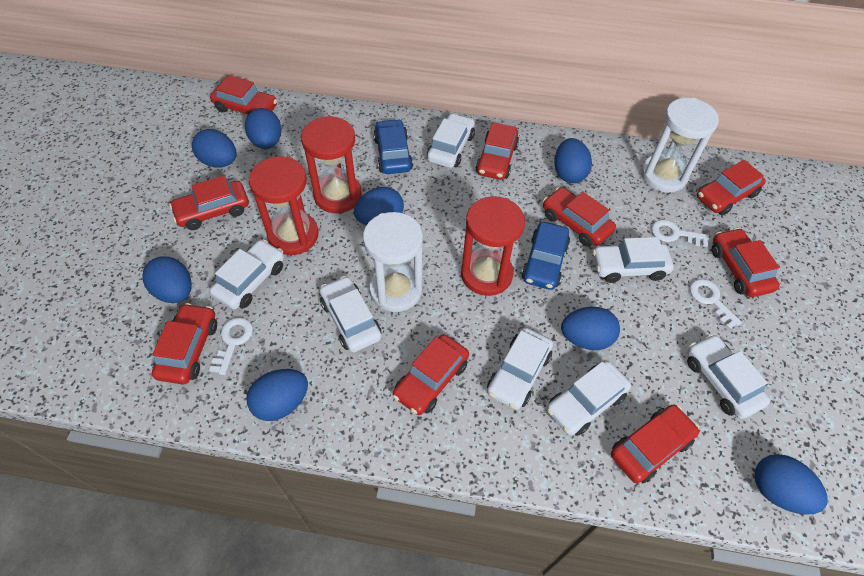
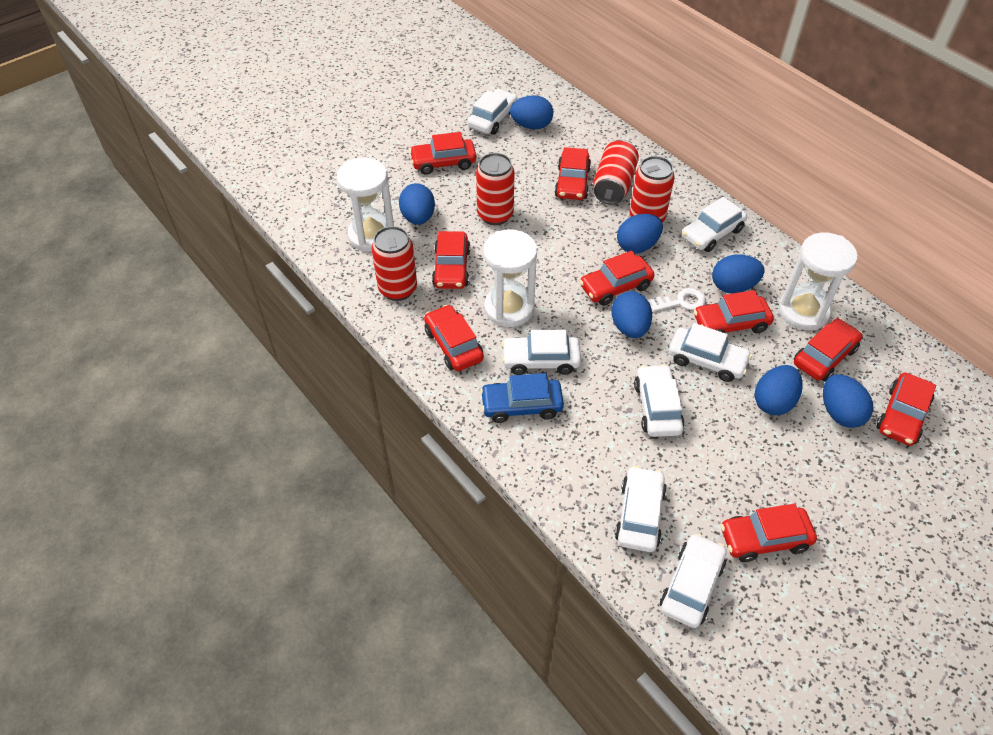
blue car: 2 -> 1
blue egg: 8 -> 7
red can: 0 -> 4
red hourglass: 3 -> 0
white hourglass: 2 -> 3
white key: 3 -> 1

